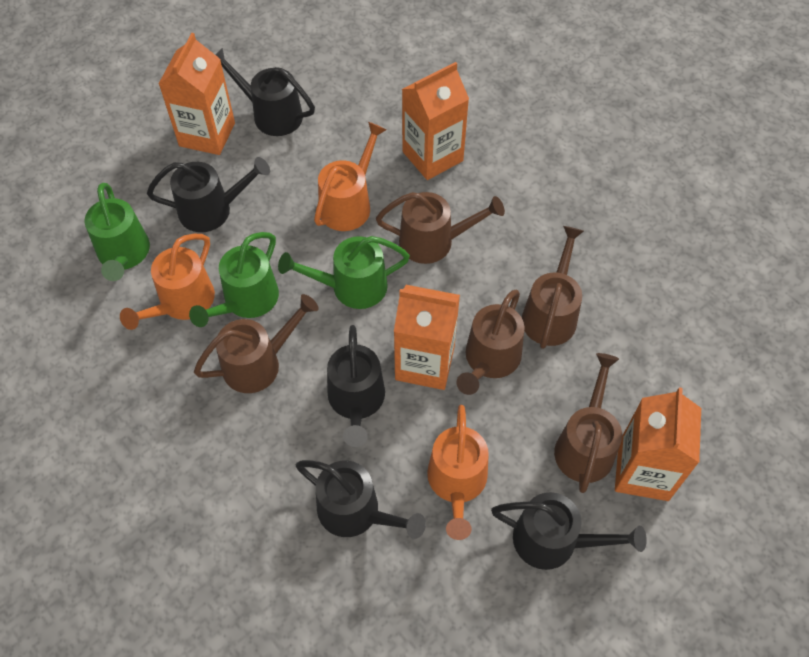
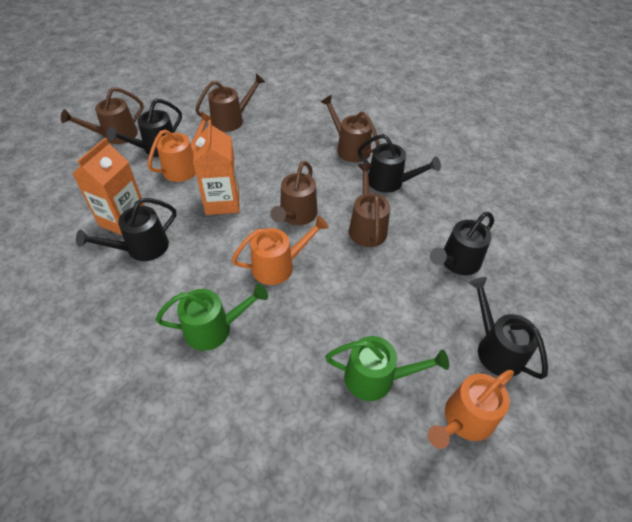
green watering can: 3 -> 2
orange carton: 4 -> 2

